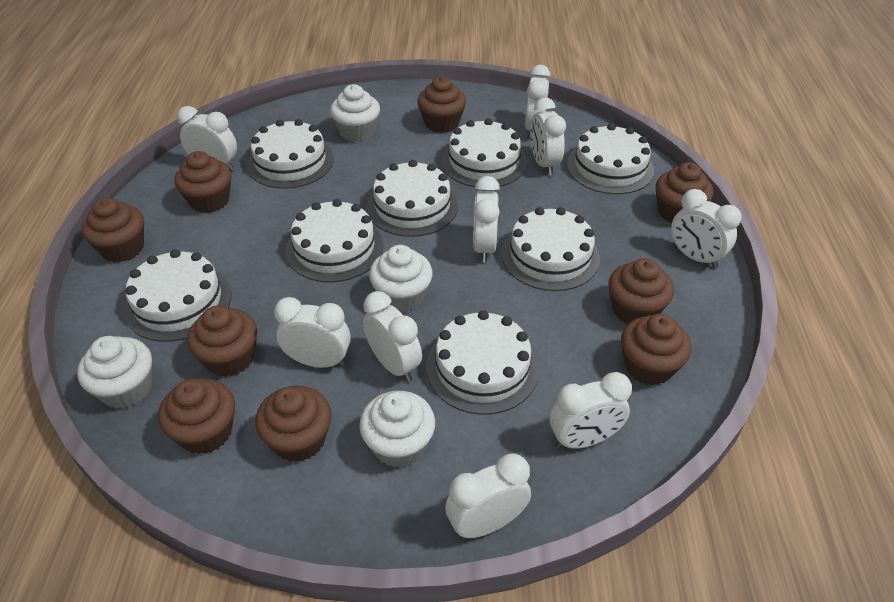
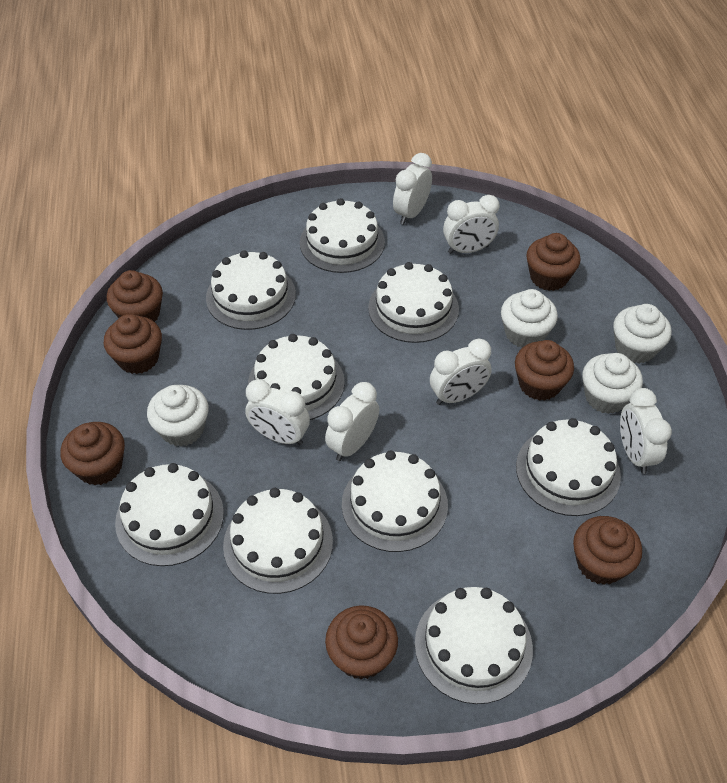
brown cupcake: 9 -> 7
white cake: 8 -> 9
white clock: 9 -> 6

